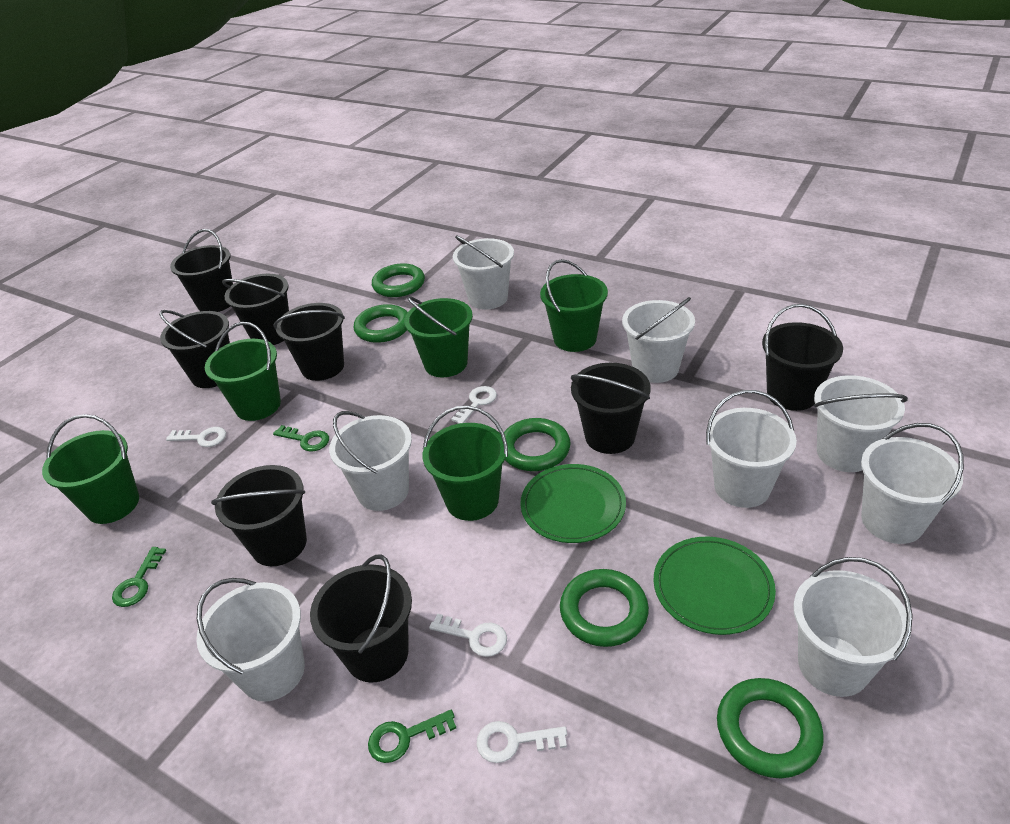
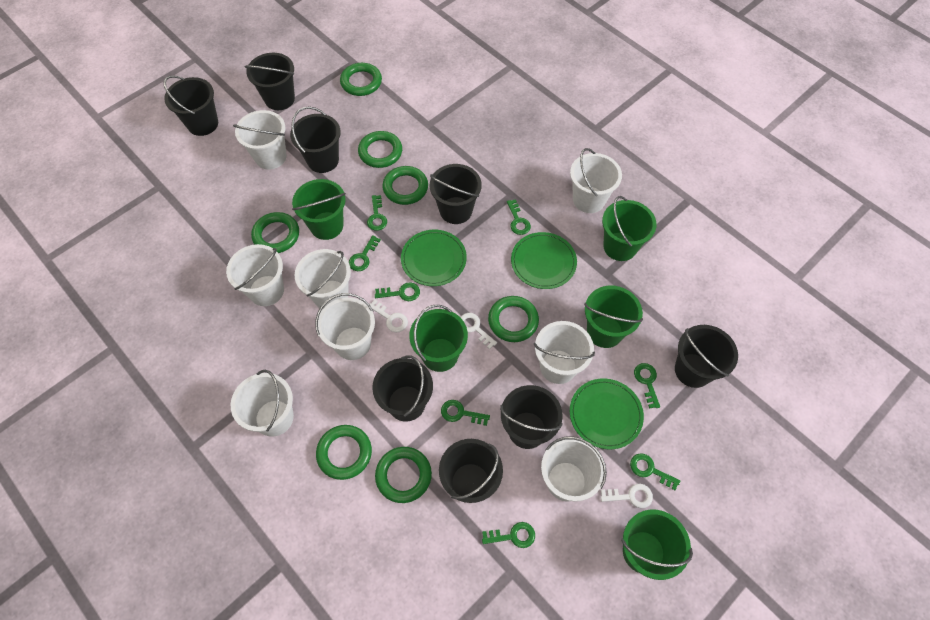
green key: 3 -> 8
green plate: 2 -> 3
green ring: 5 -> 7
white key: 4 -> 3

